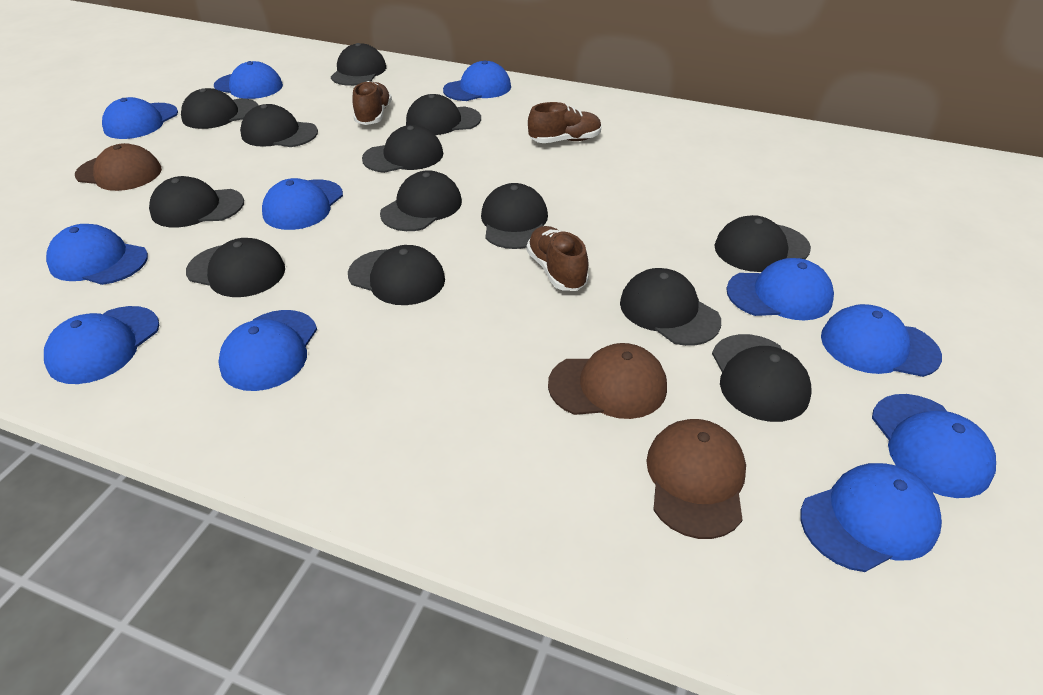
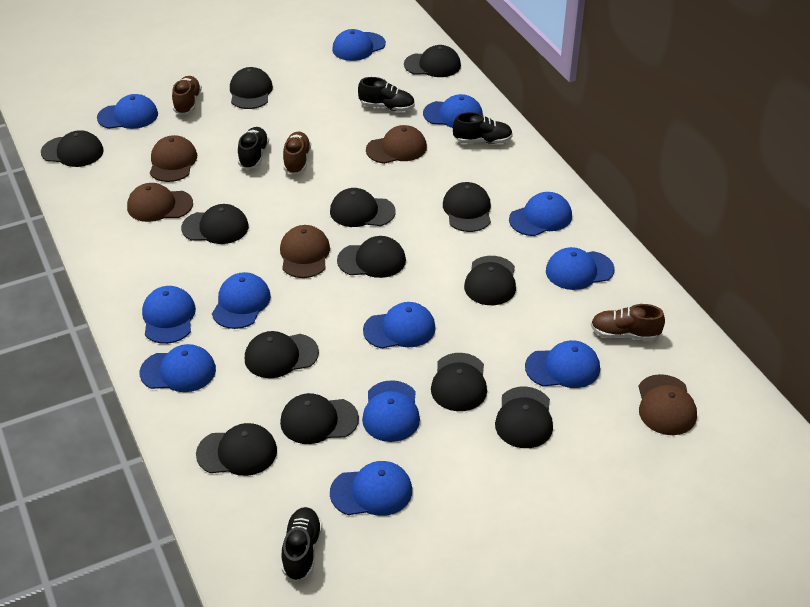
black shoe: 0 -> 4
blue cap: 11 -> 12
brown cap: 3 -> 5

